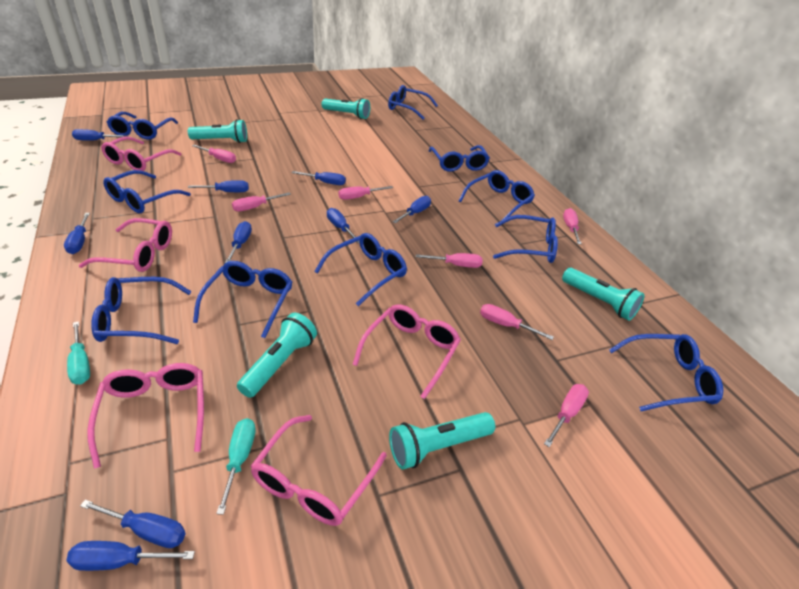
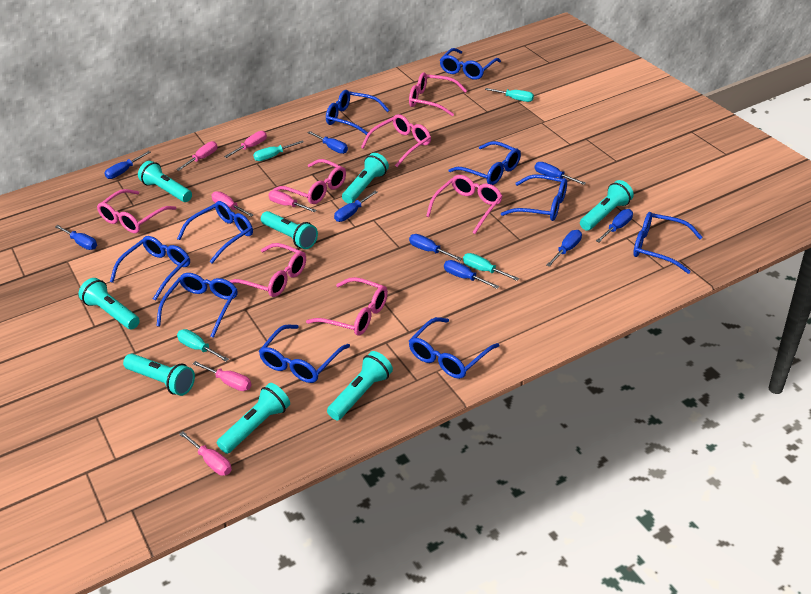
pink glasses: 5 -> 7
pink screwdriver: 7 -> 6
turquoise flashlight: 5 -> 8
turquoise screwdriver: 2 -> 4

